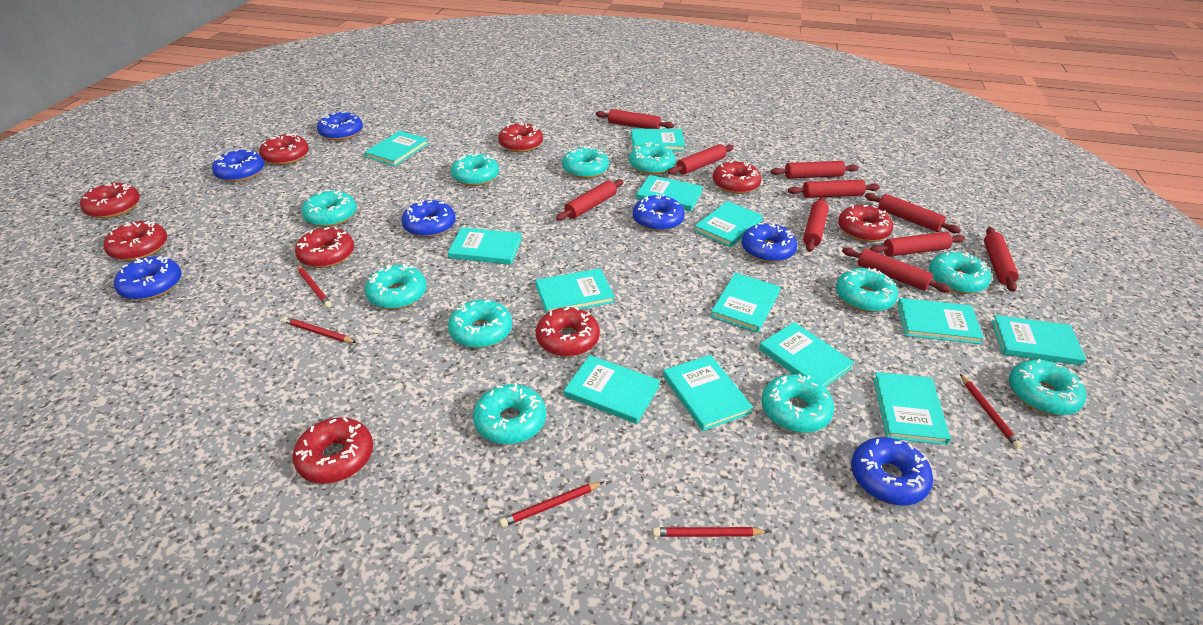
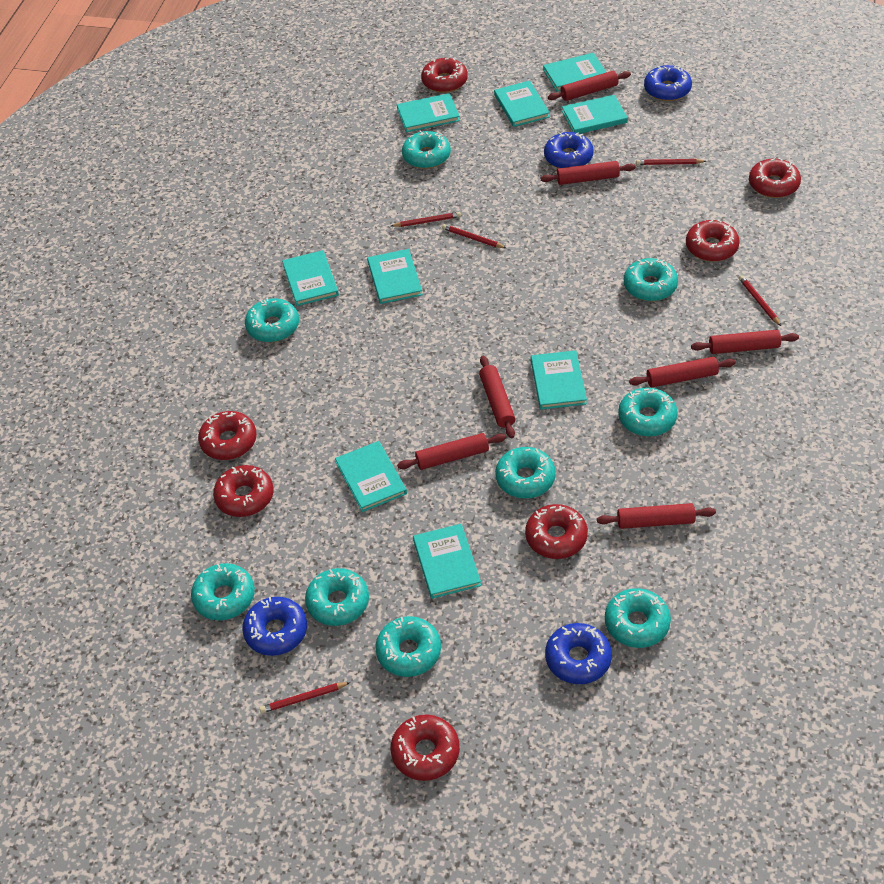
blue donut: 7 -> 4
red donut: 9 -> 7
red rolling pin: 10 -> 7
turquoise book: 13 -> 9
turquoise donut: 11 -> 9

